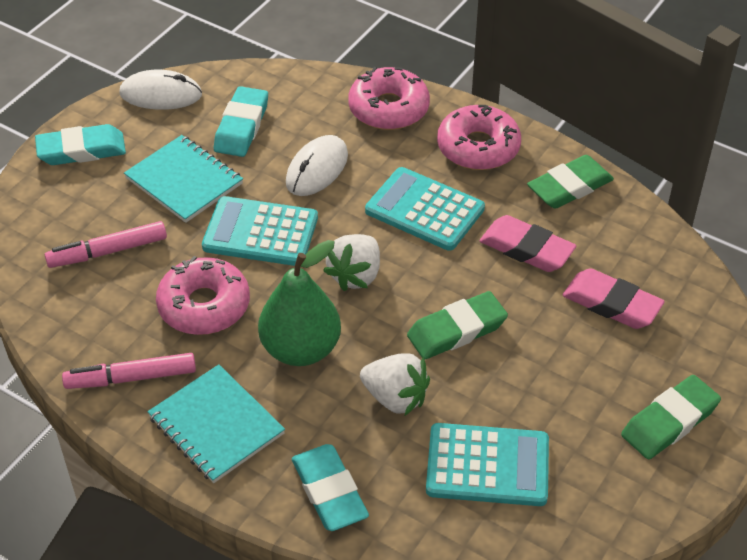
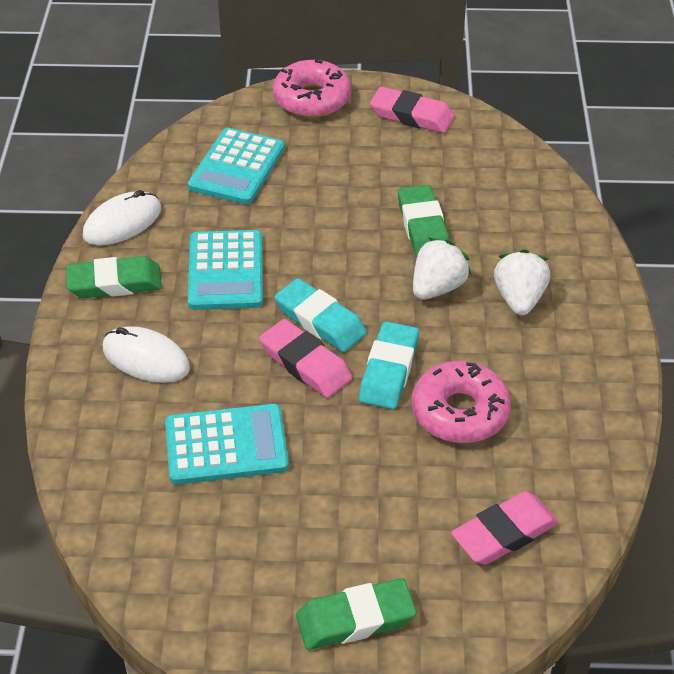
green pear: 1 -> 0
pink donut: 3 -> 2
pink eraser: 2 -> 3
pink marker: 2 -> 0
turquoise eraser: 3 -> 2
turquoise notebook: 2 -> 0

